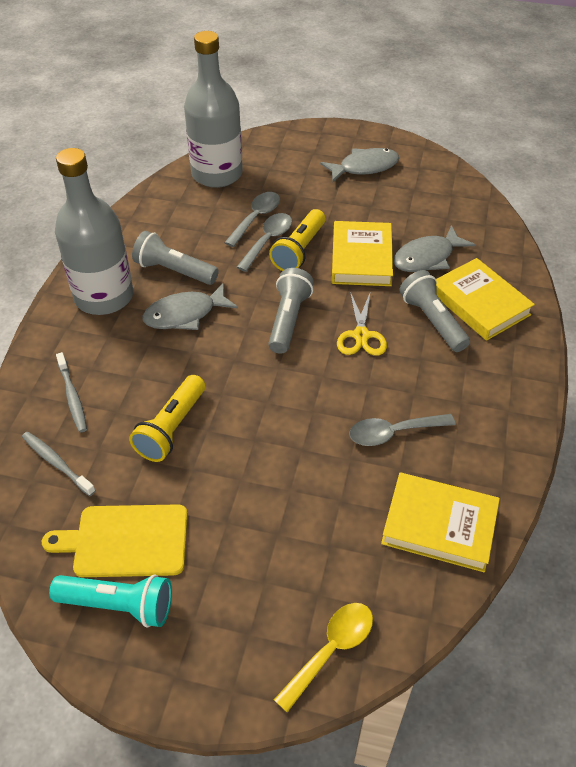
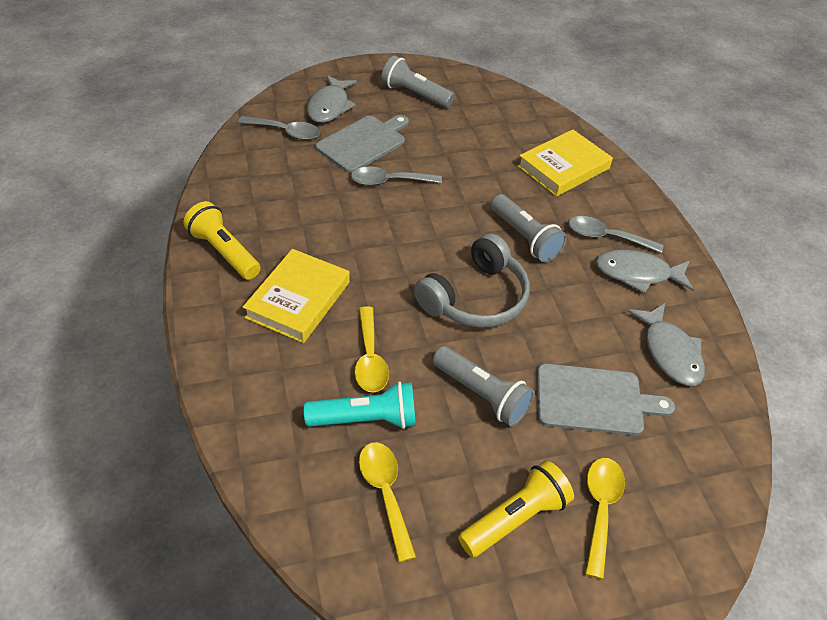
grey bottle: 2 -> 0
grey cutting board: 0 -> 2
grey headphones: 0 -> 1
grey toothbrush: 2 -> 0
yellow book: 3 -> 2
yellow cutting board: 1 -> 0
yellow scissors: 1 -> 0
yellow spoon: 1 -> 3

